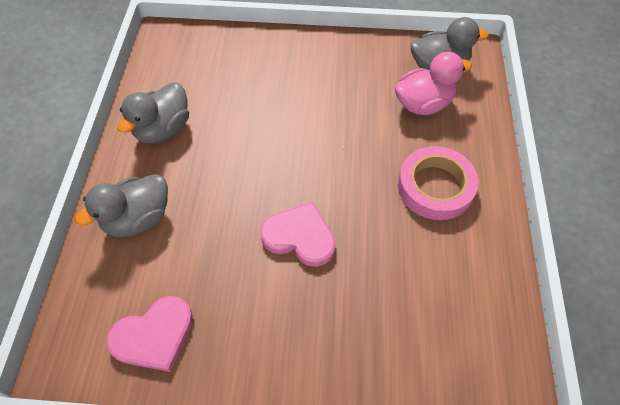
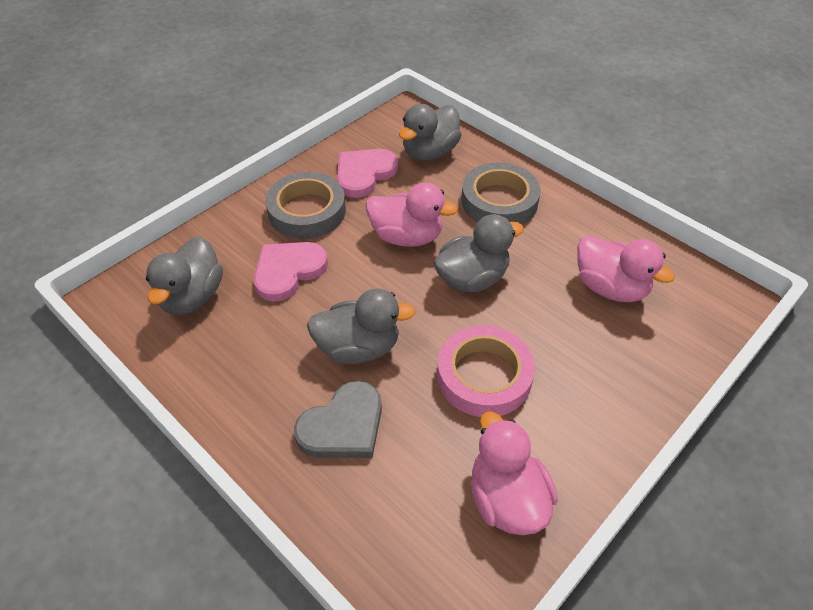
grey duck: 3 -> 4
grey heart: 0 -> 1
grey tape: 0 -> 2
pink duck: 1 -> 3

